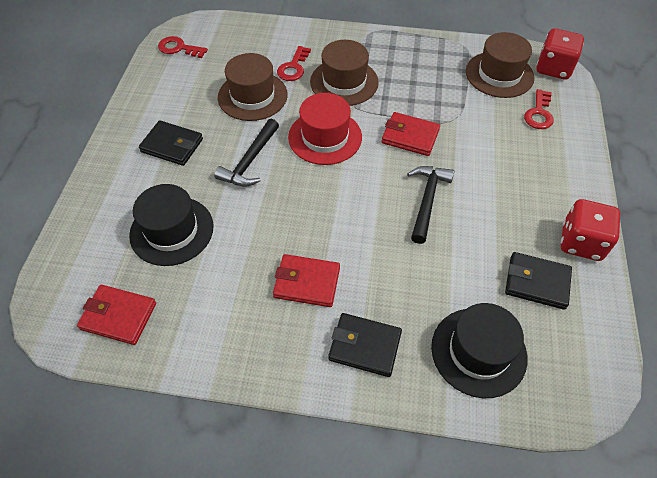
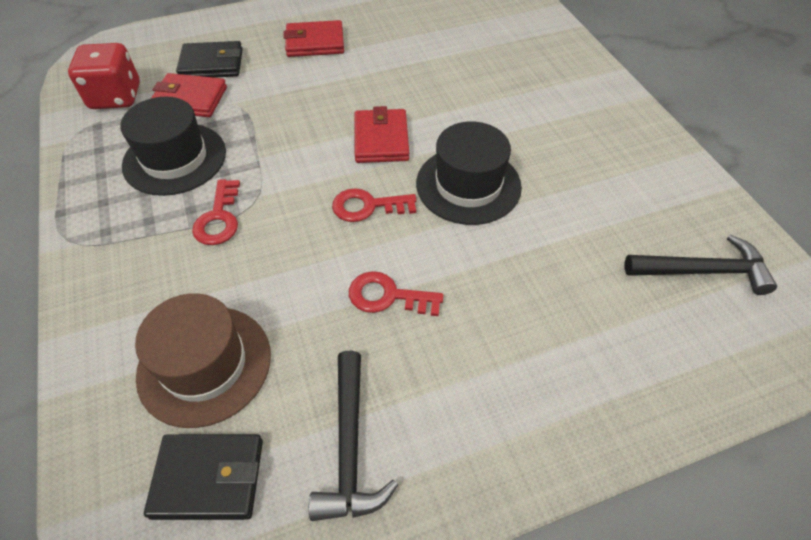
black wallet: 3 -> 2
brown hat: 3 -> 1
red dice: 2 -> 1
red hat: 1 -> 0

